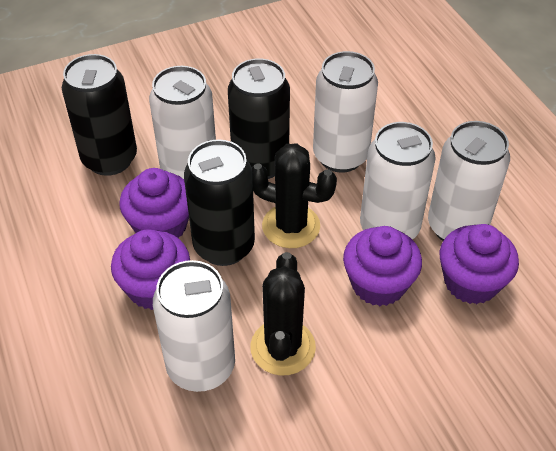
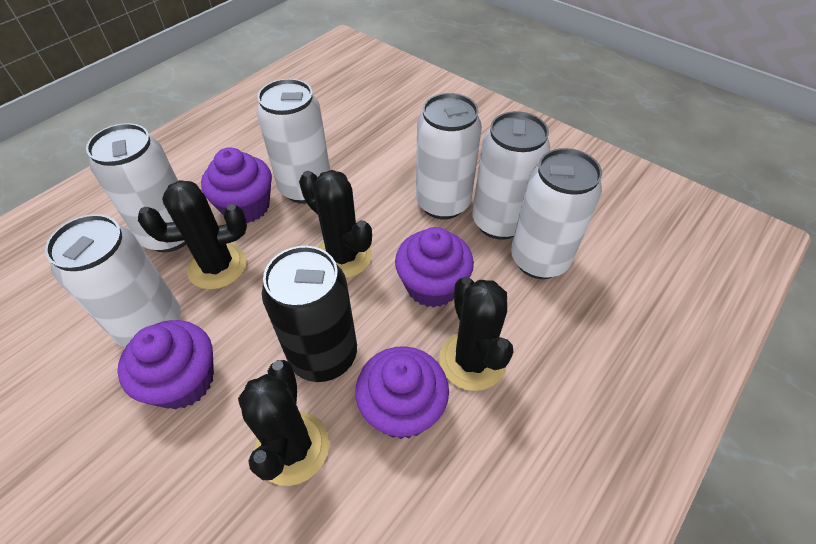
black cactus: 2 -> 4
black can: 3 -> 1
white can: 5 -> 6

